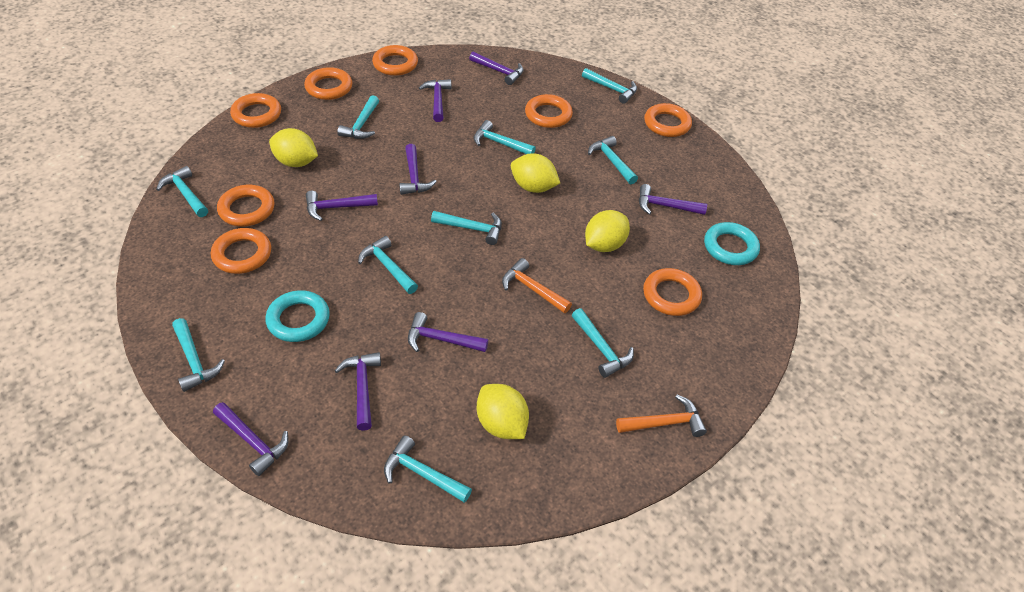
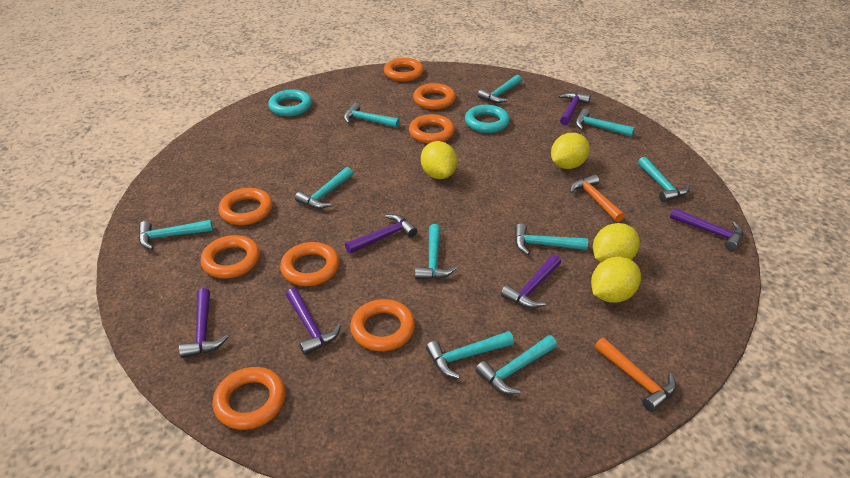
purple hammer: 8 -> 6

